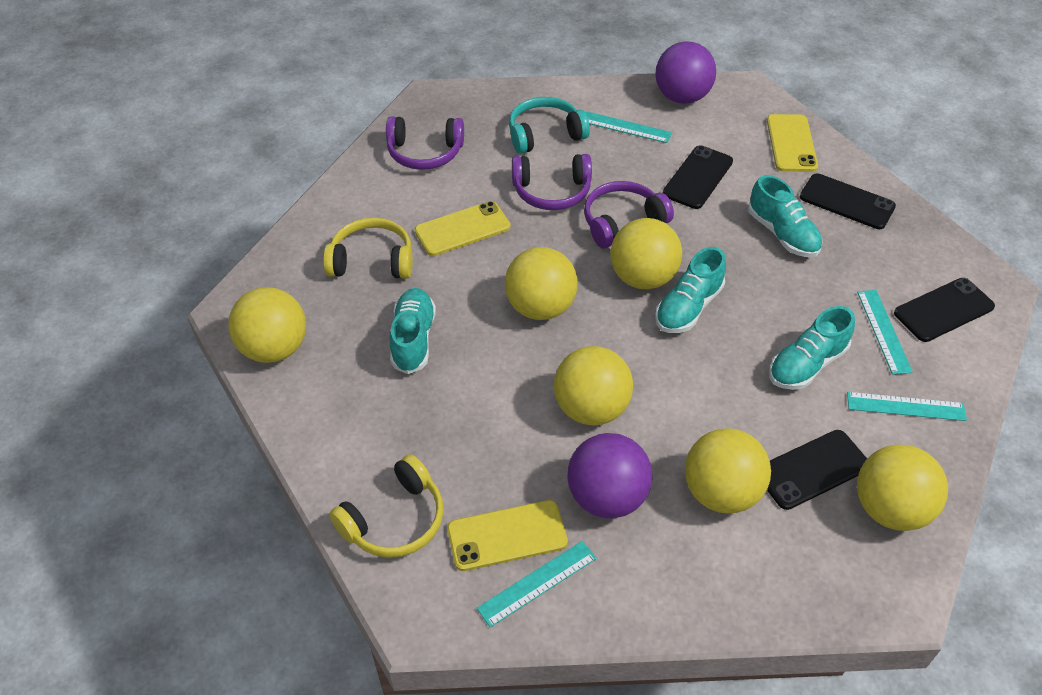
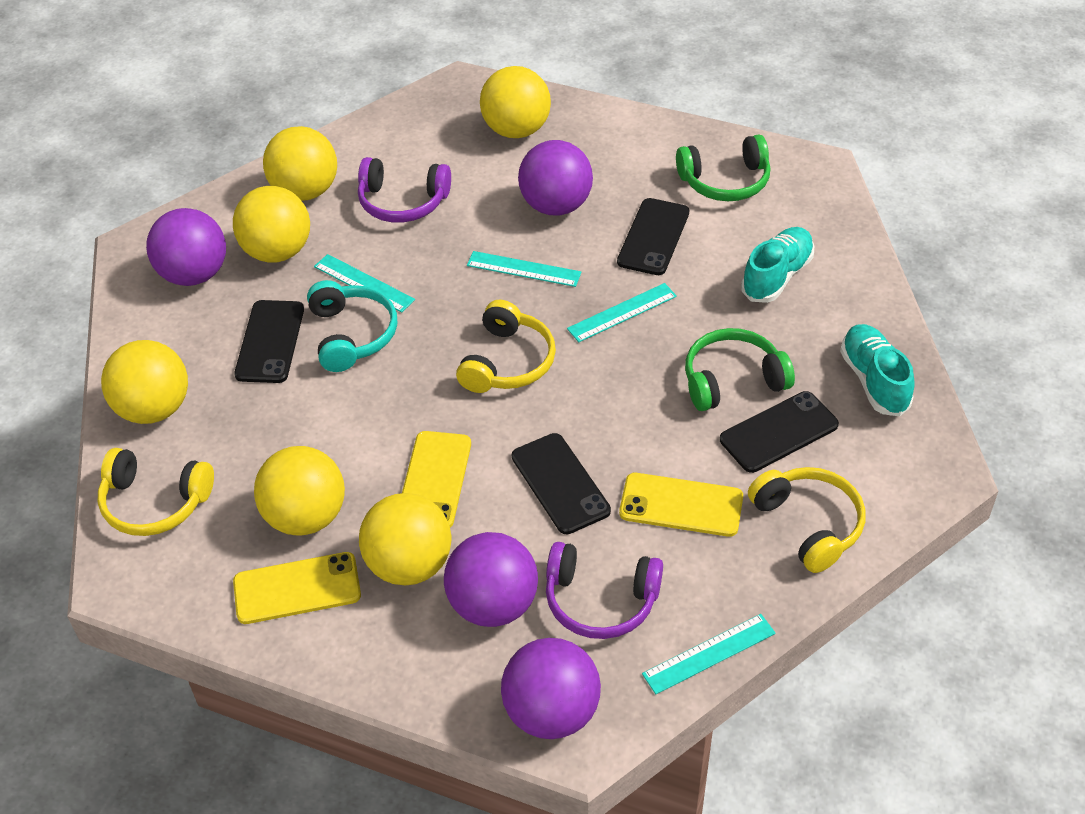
green headphones: 0 -> 2
purple ball: 2 -> 4
purple headphones: 3 -> 2
turquoise shoe: 4 -> 2
yellow headphones: 2 -> 3

